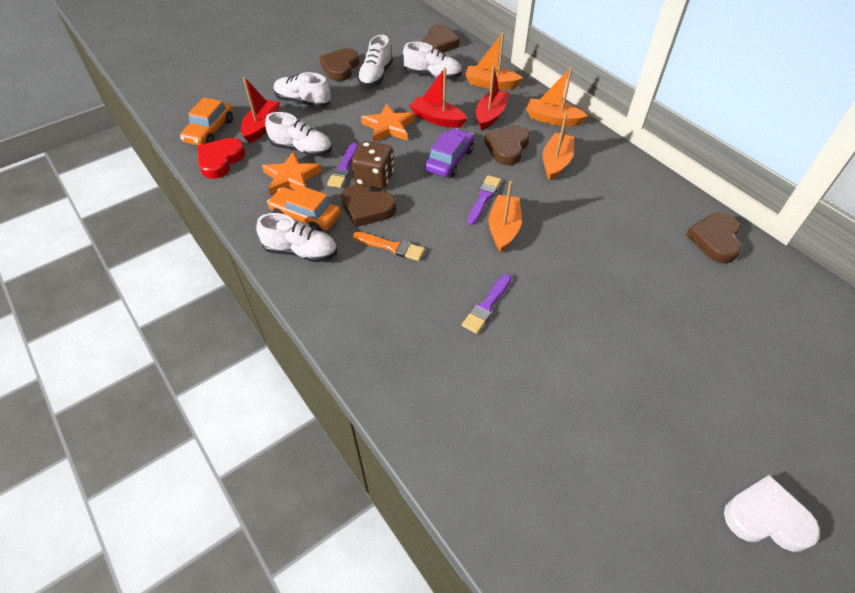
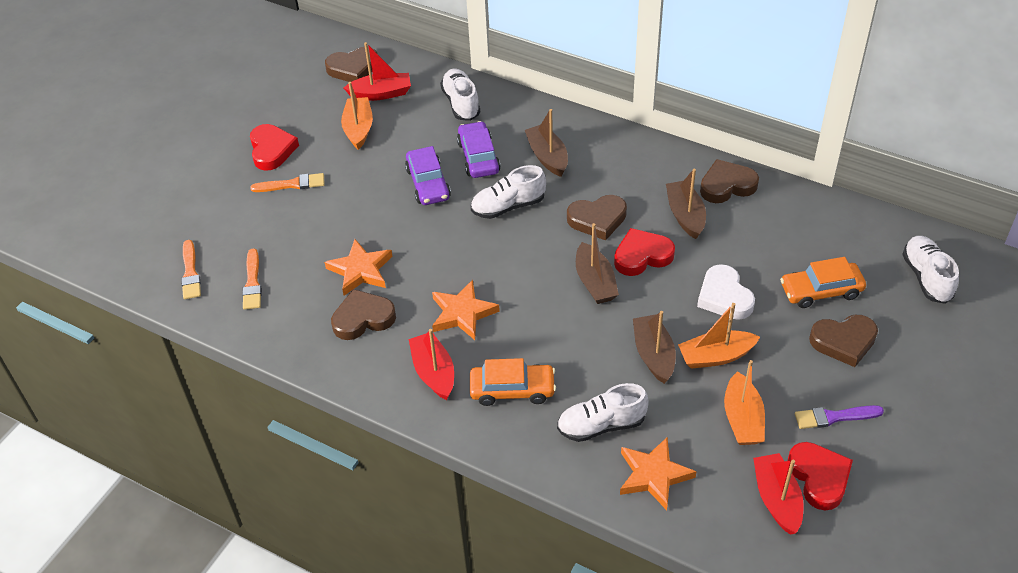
brown boat: 0 -> 4
brown dice: 1 -> 0
orange boat: 4 -> 3
orange brush: 1 -> 3
orange star: 2 -> 3
purple brush: 3 -> 1
purple car: 1 -> 2
red heart: 1 -> 3
white shoe: 5 -> 4

